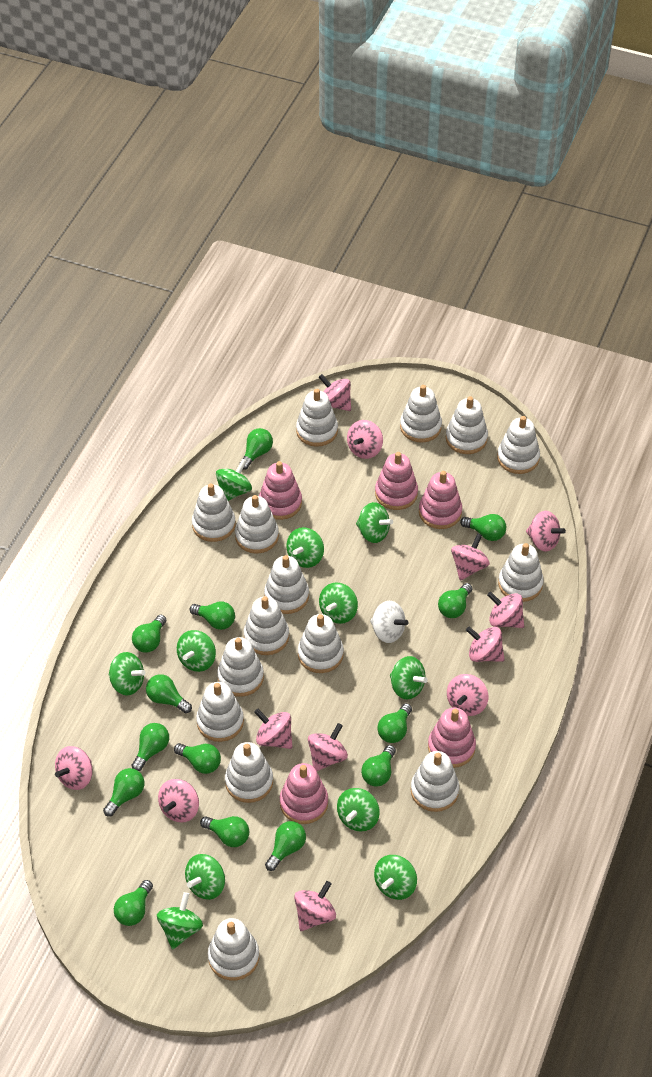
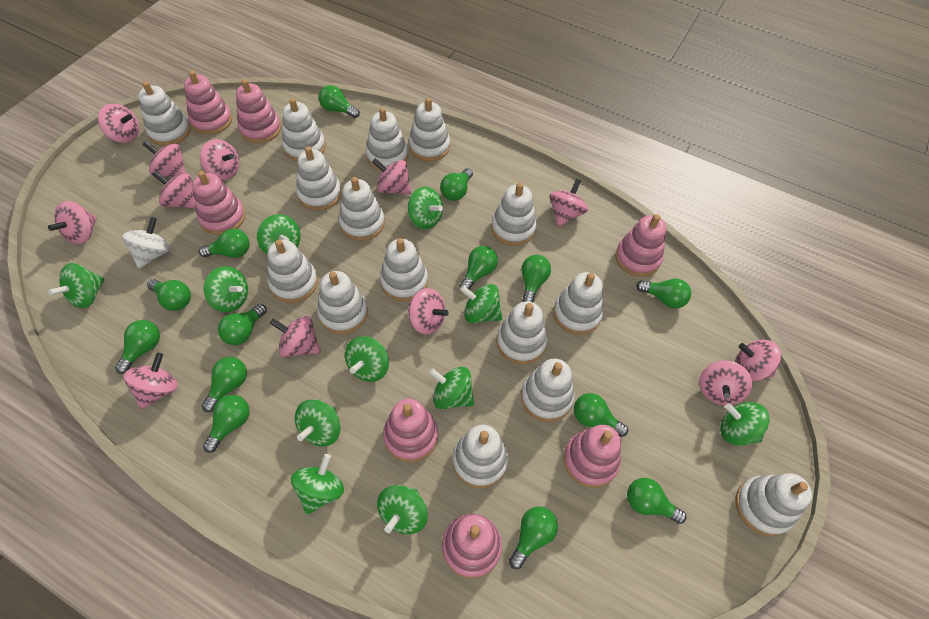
pink stacking toy: 5 -> 7

